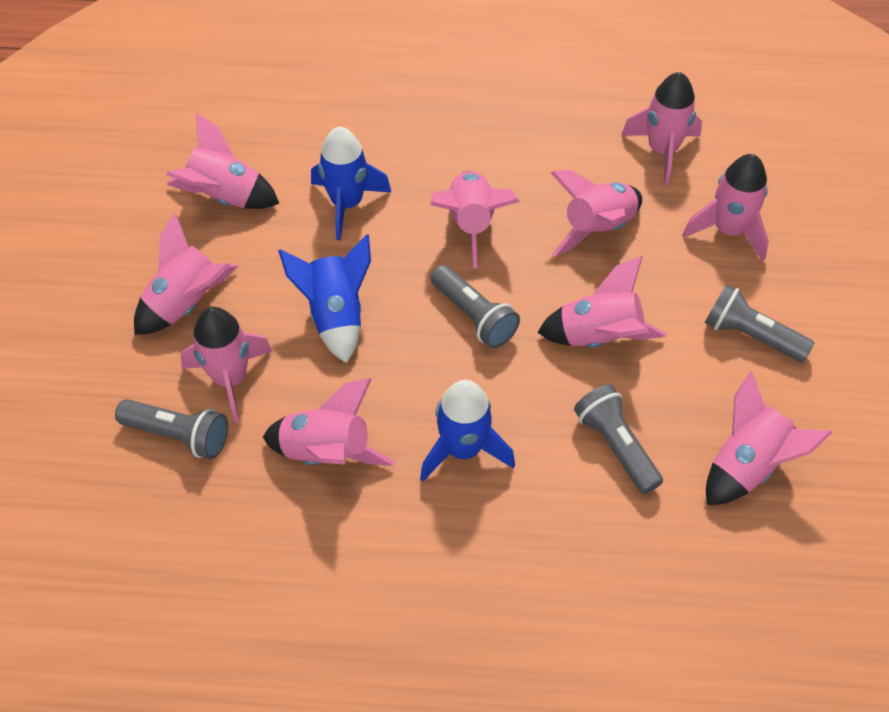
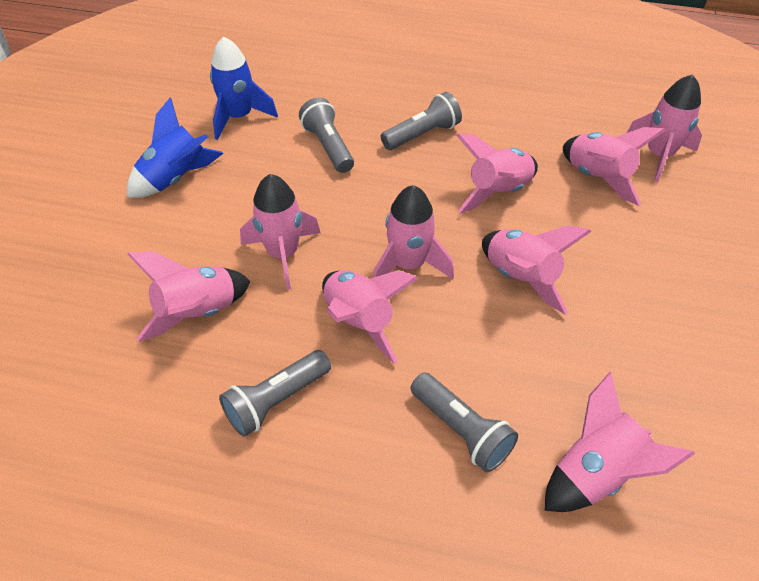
blue rocket: 3 -> 2
pink rocket: 10 -> 9

